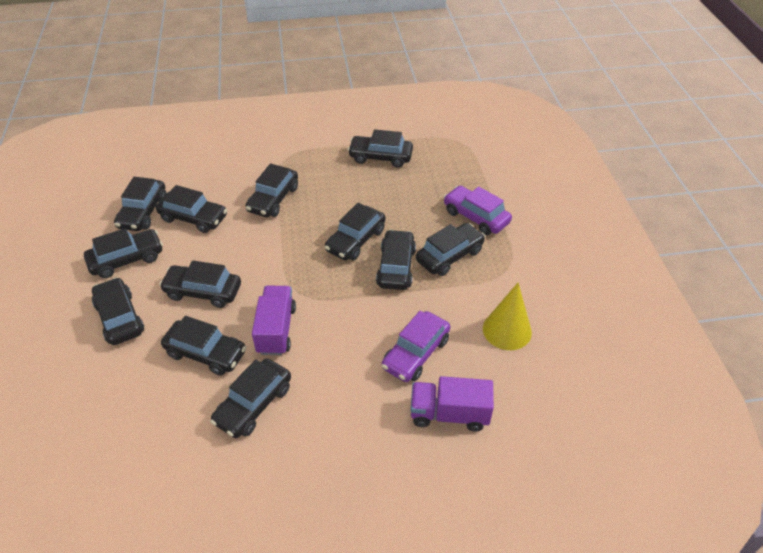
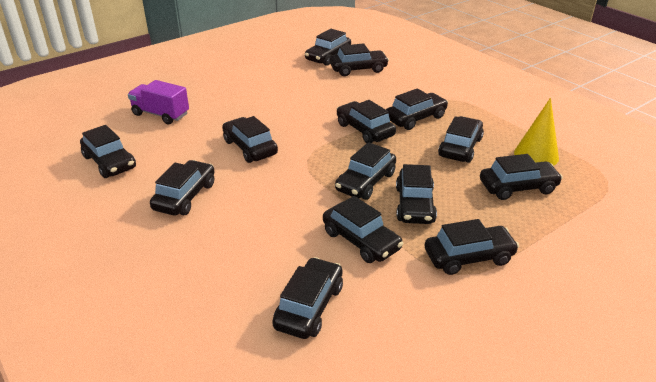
black car: 12 -> 14
purple car: 2 -> 0
purple truck: 2 -> 1

